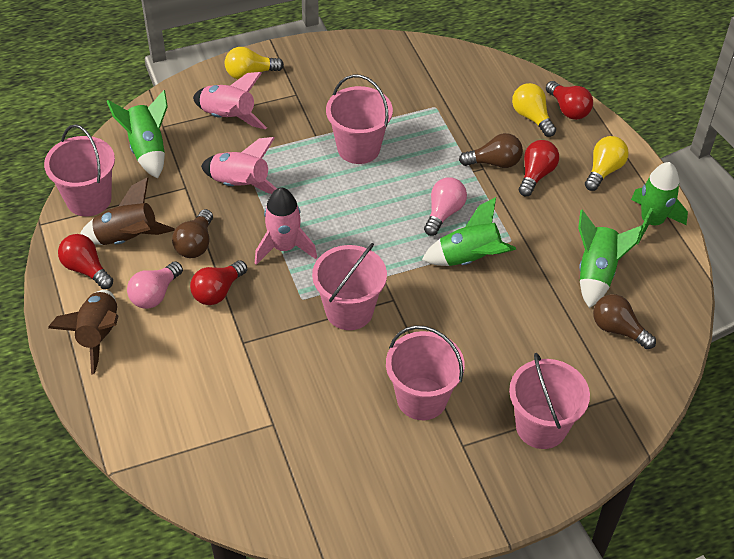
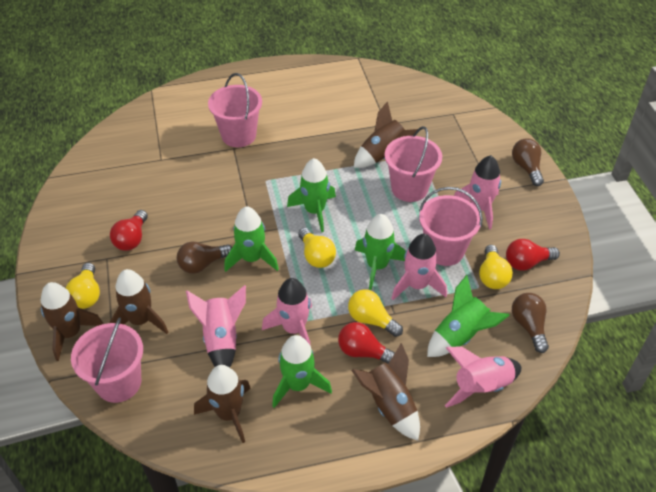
brown rocket: 2 -> 5
green rocket: 4 -> 5
pink bucket: 5 -> 4
pink light bulb: 2 -> 0
pink rocket: 3 -> 5
red light bulb: 4 -> 3
yellow light bulb: 3 -> 4

